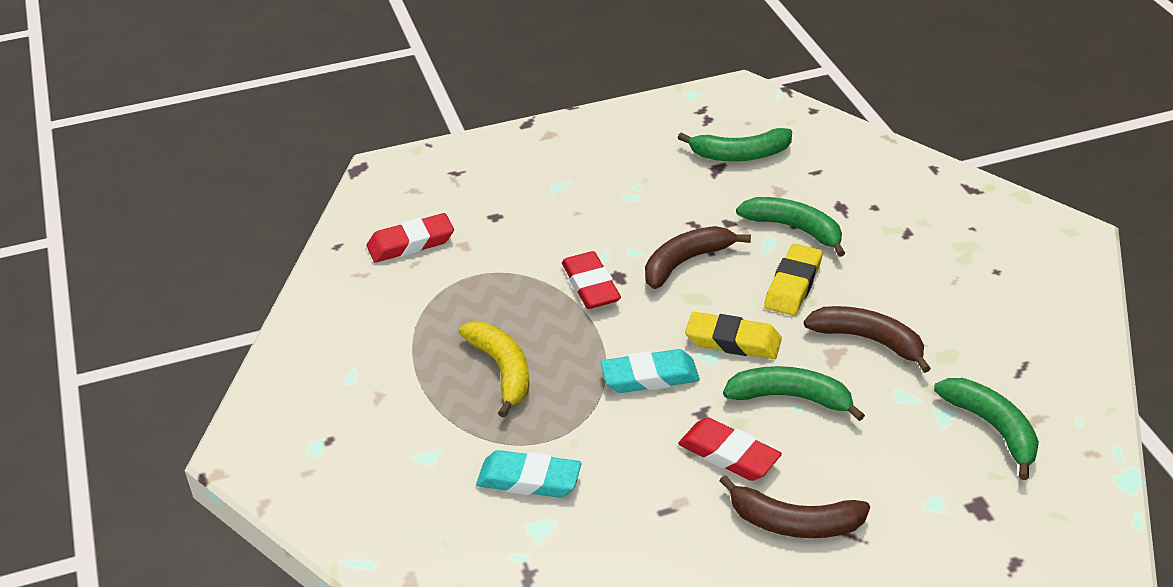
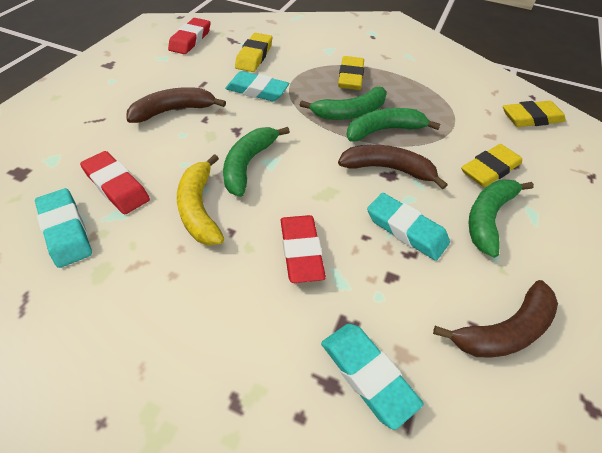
turquoise eraser: 2 -> 4
yellow eraser: 2 -> 4

